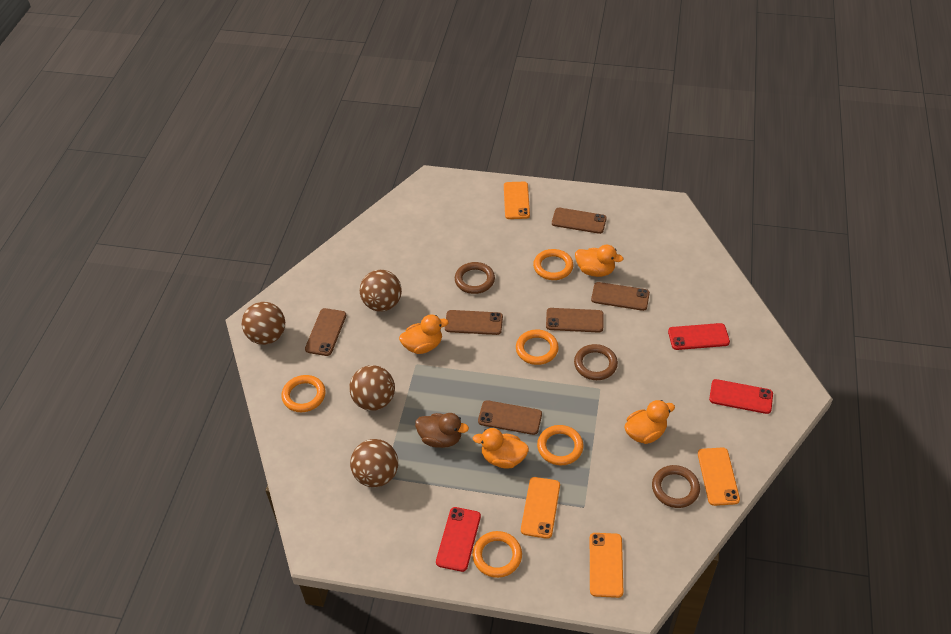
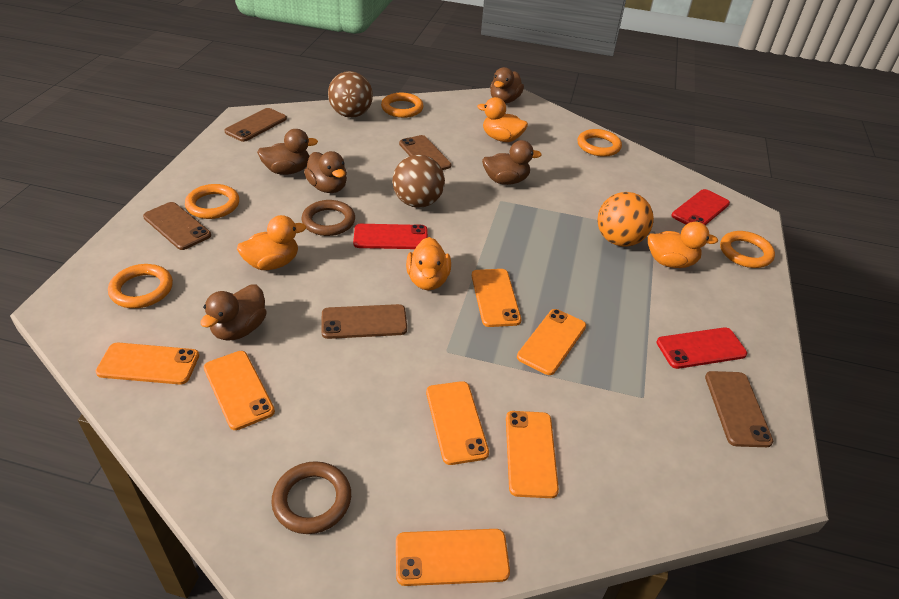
brown ball: 4 -> 2
brown duck: 1 -> 5
brown phone: 6 -> 5
brown ring: 3 -> 2
orange ball: 0 -> 1
orange phone: 4 -> 7

